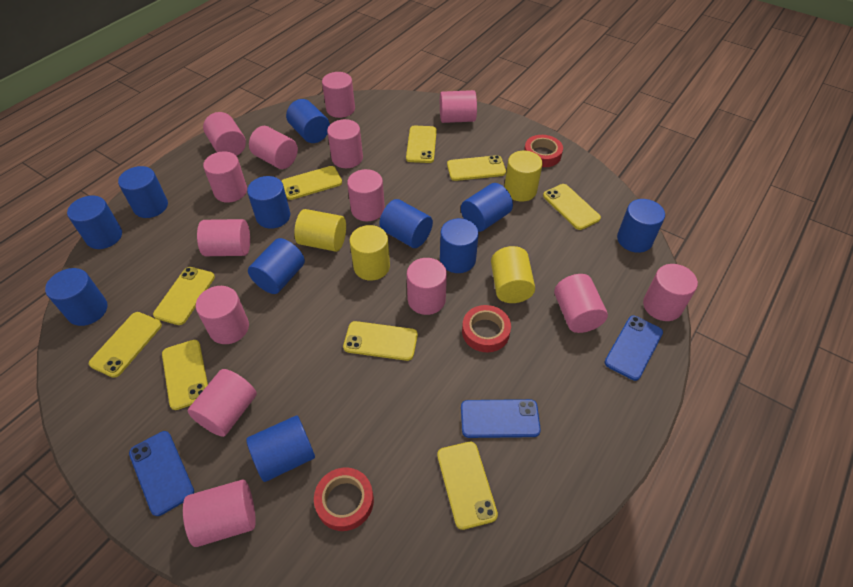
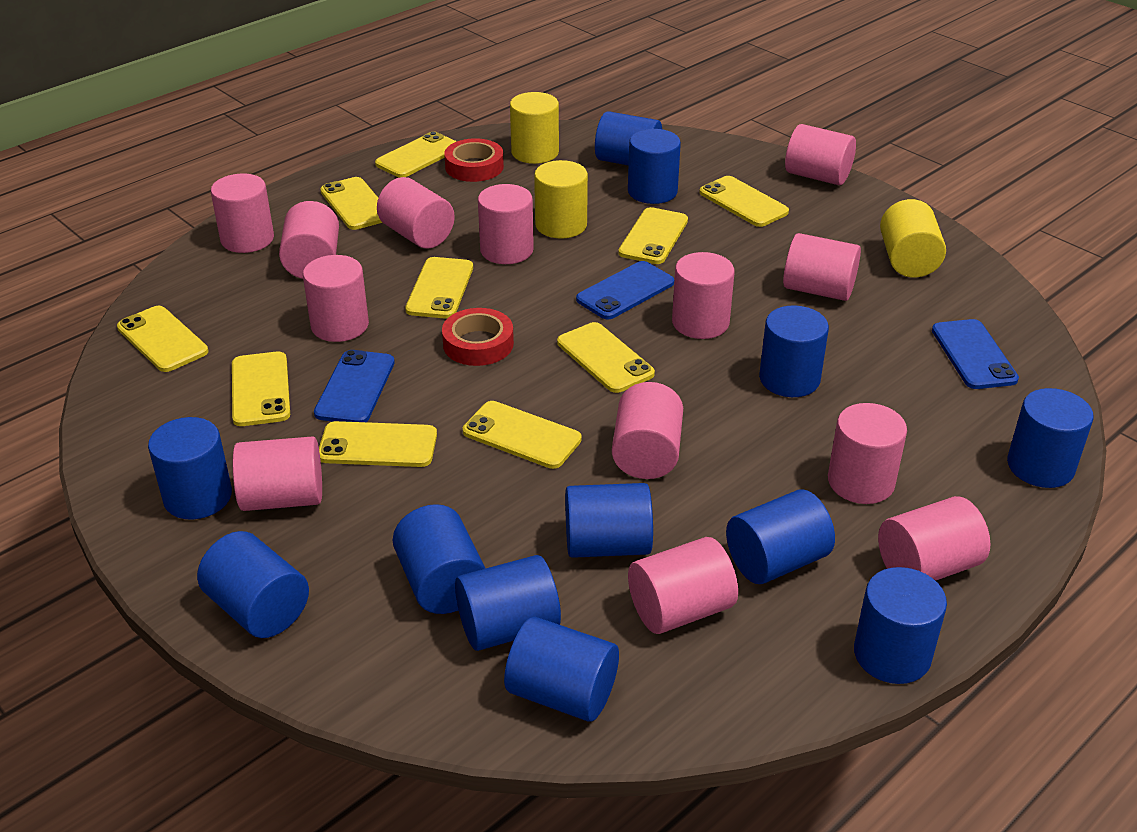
blue cylinder: 11 -> 12
pink cylinder: 14 -> 13
red tape: 3 -> 2
yellow cylinder: 4 -> 3
yellow phone: 9 -> 10

